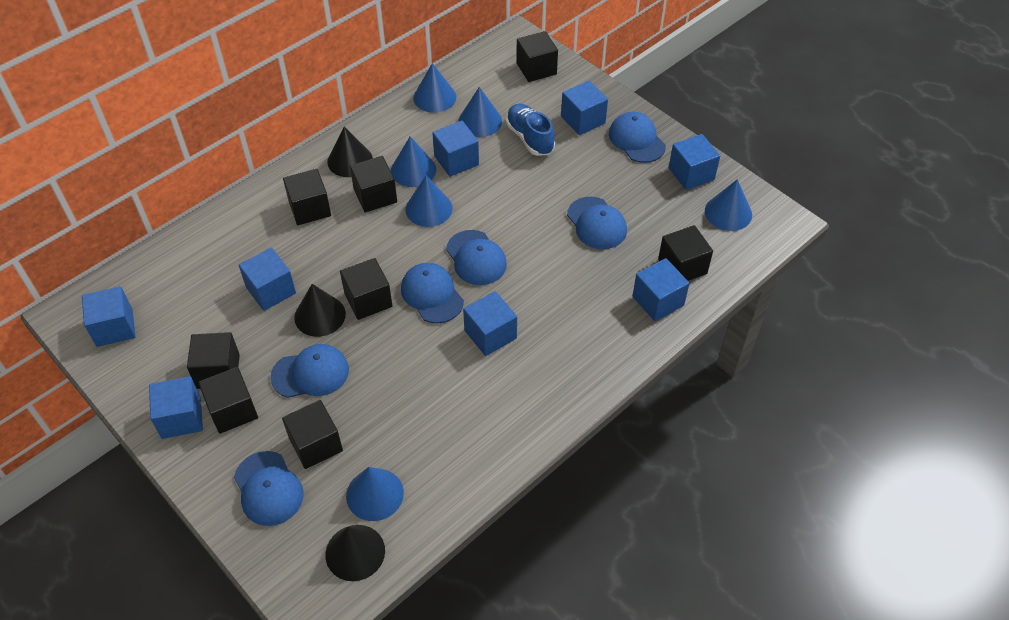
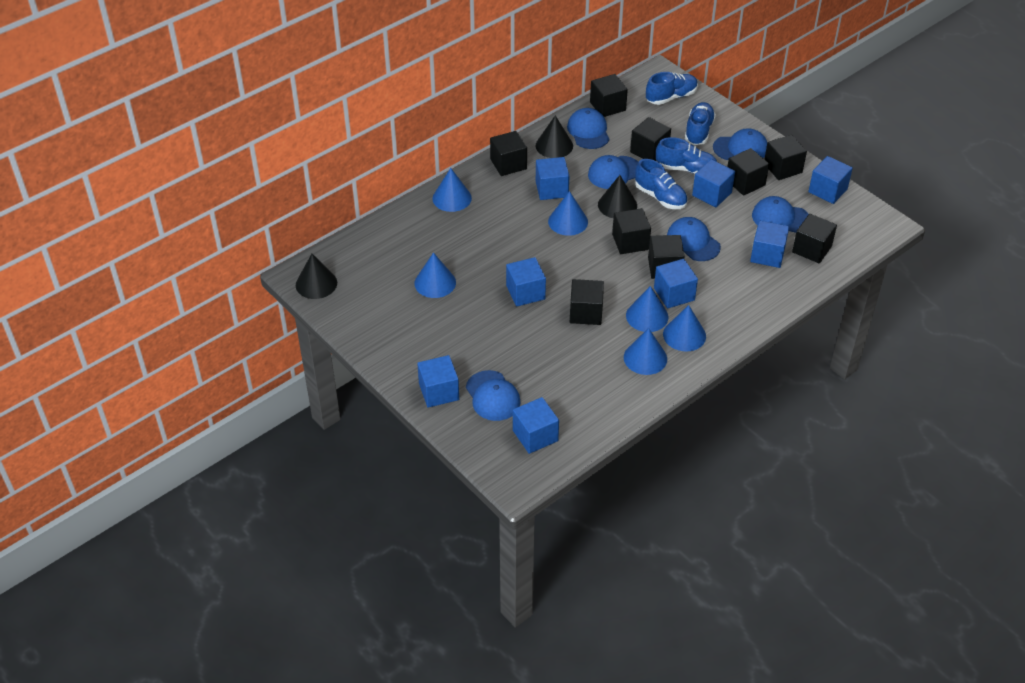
black cube: 8 -> 9
blue shoe: 1 -> 4

